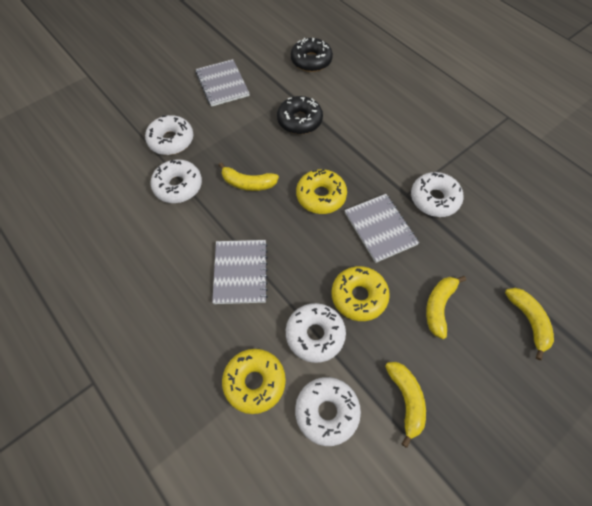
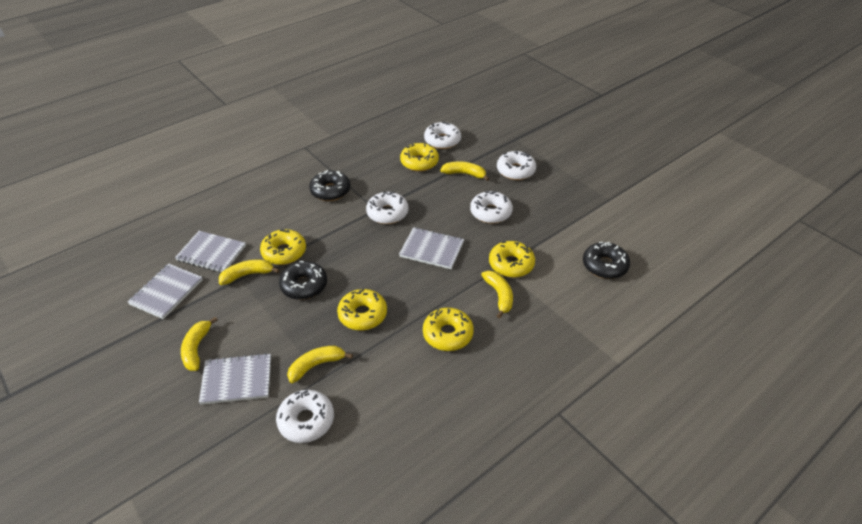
black donut: 2 -> 3
grey notebook: 3 -> 4
yellow banana: 4 -> 5
yellow donut: 3 -> 5

